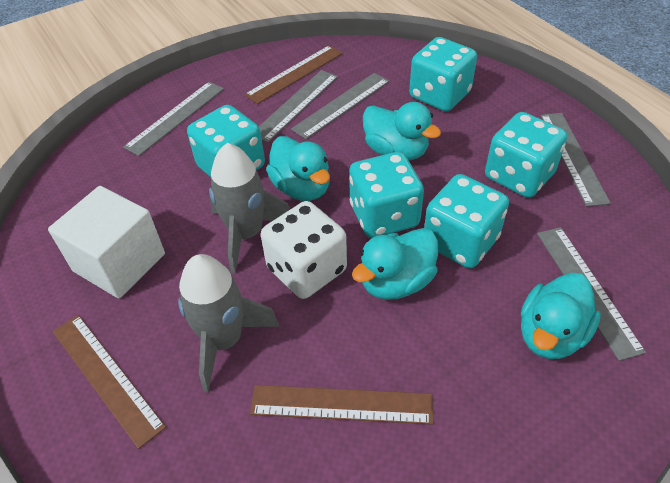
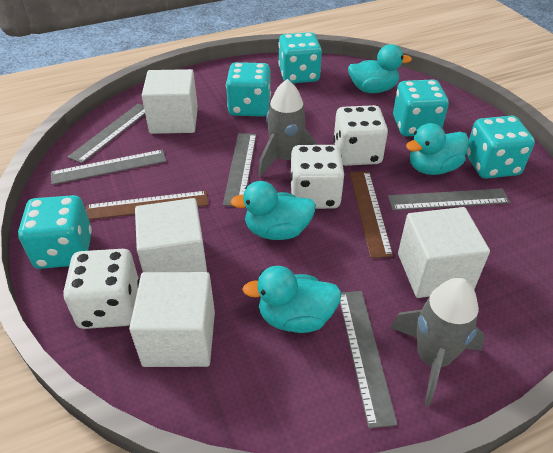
brown ruler: 3 -> 2
white cube: 1 -> 4
white dice: 1 -> 3

